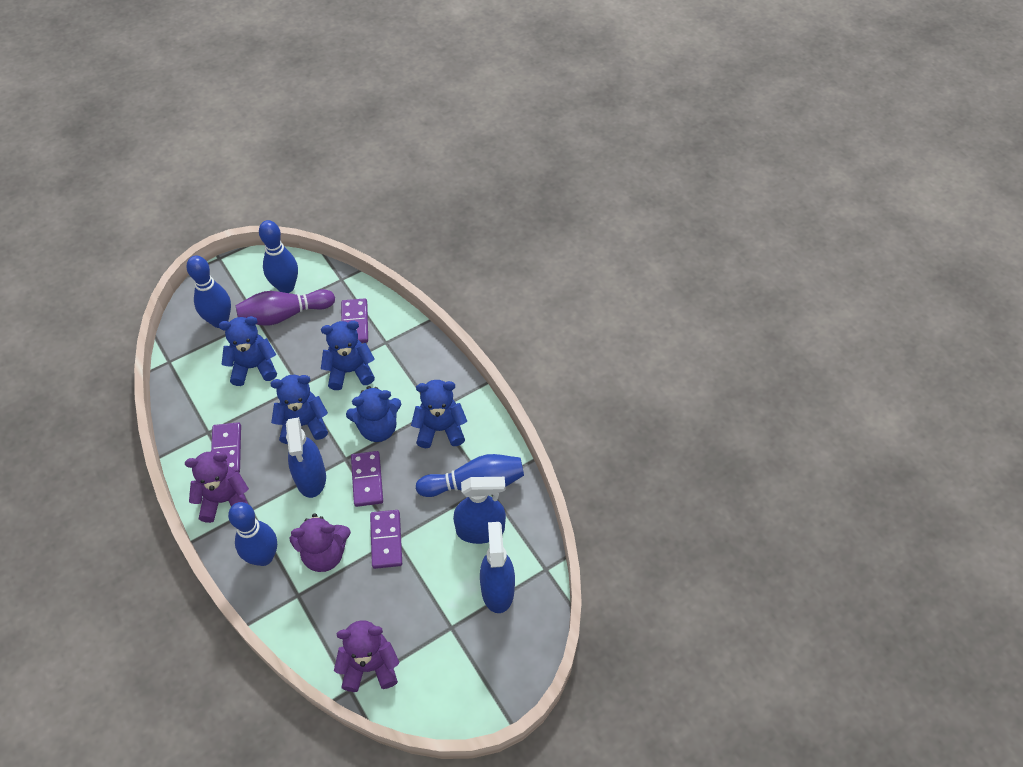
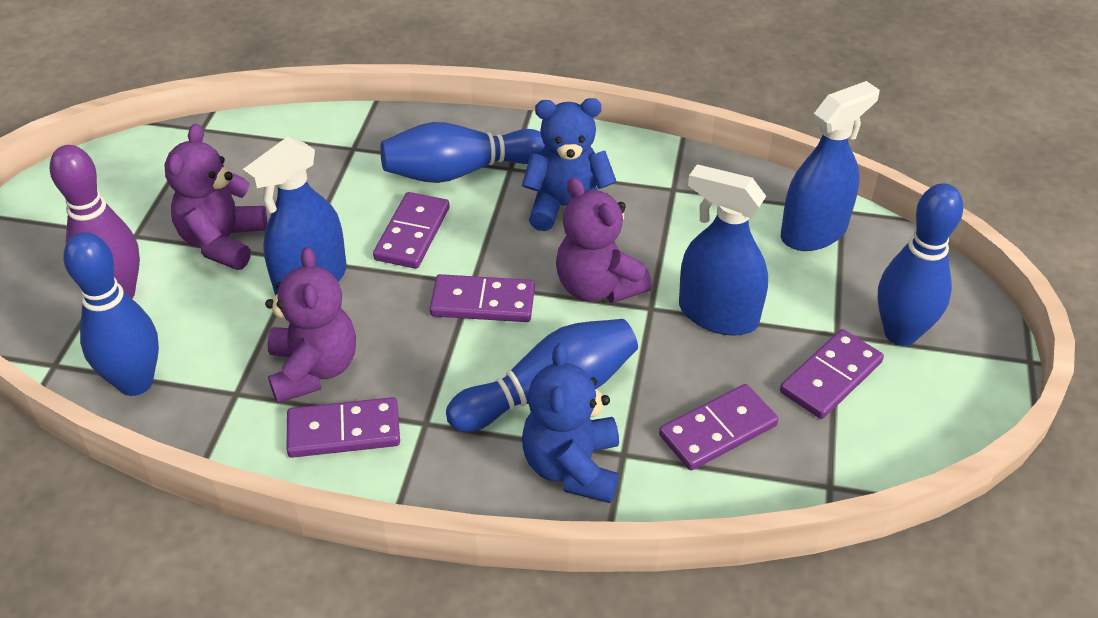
blue teddy bear: 5 -> 2
purple domino: 4 -> 5

